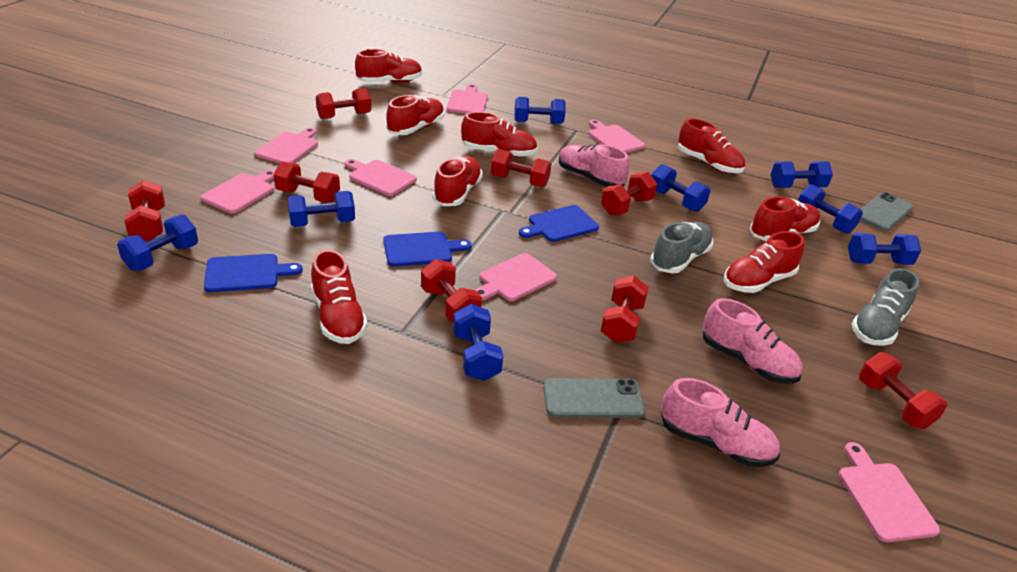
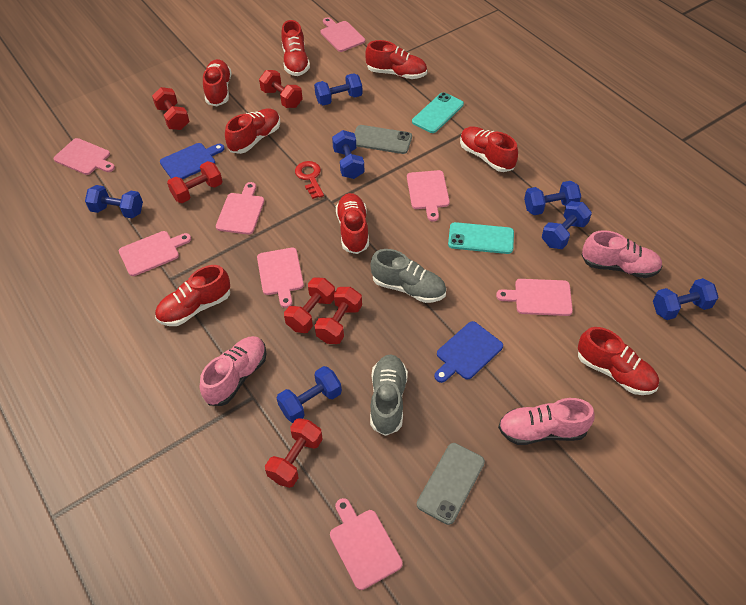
blue cutting board: 3 -> 2
blue dumbbell: 8 -> 7
pink cutting board: 7 -> 8
red dumbbell: 8 -> 6
red key: 0 -> 1
turquoise phone: 0 -> 2

